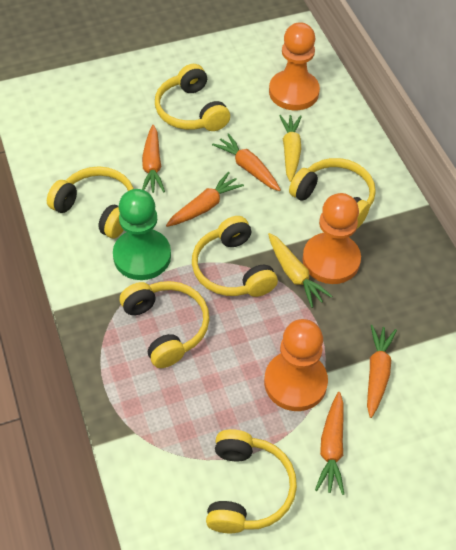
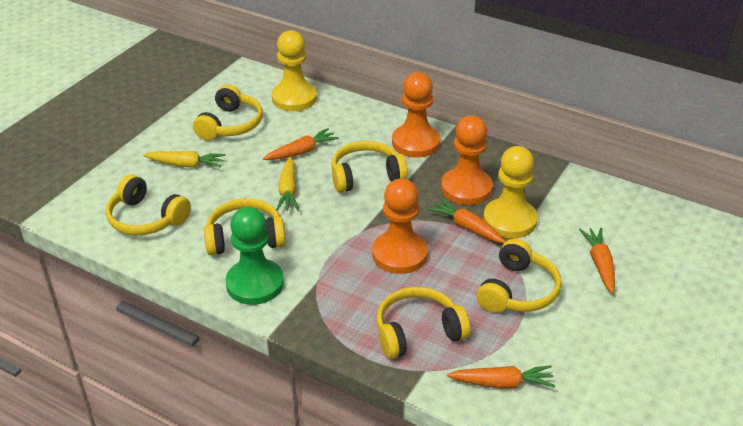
orange carrot: 5 -> 4
yellow pawn: 0 -> 2

